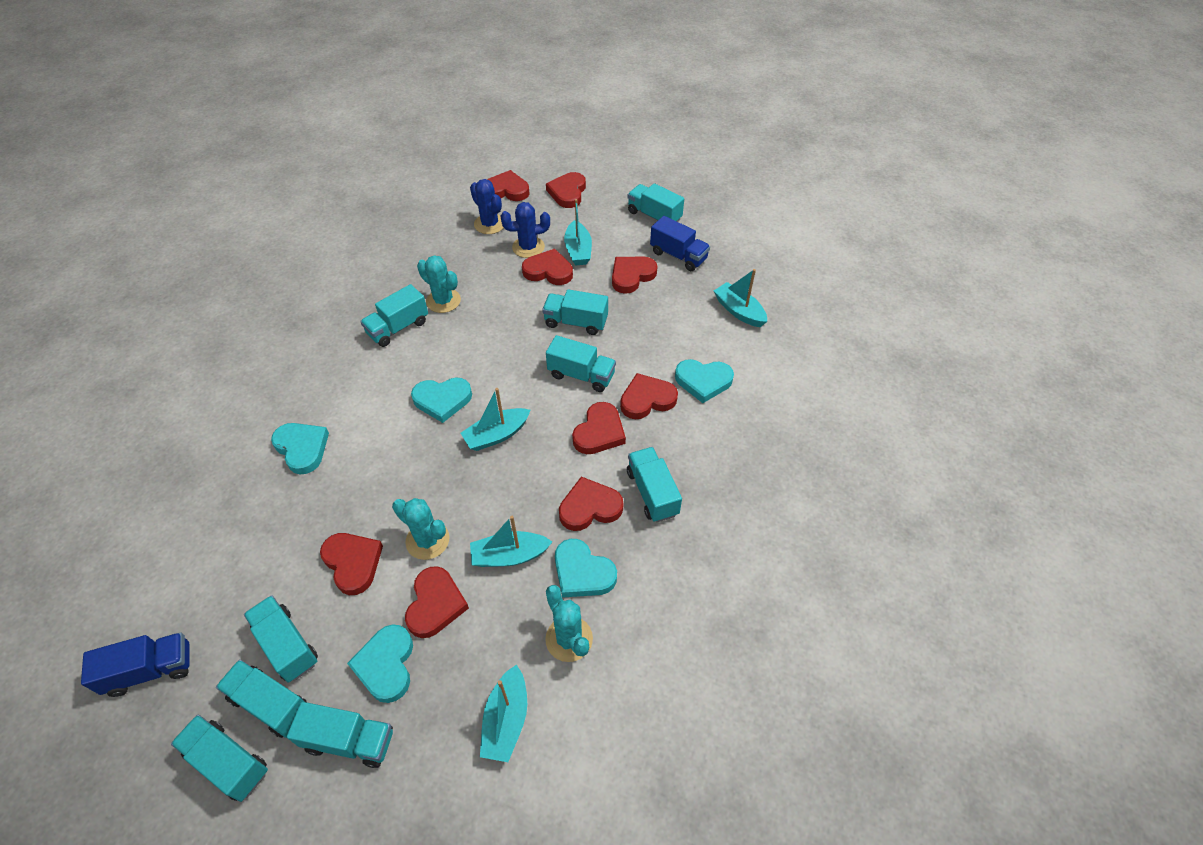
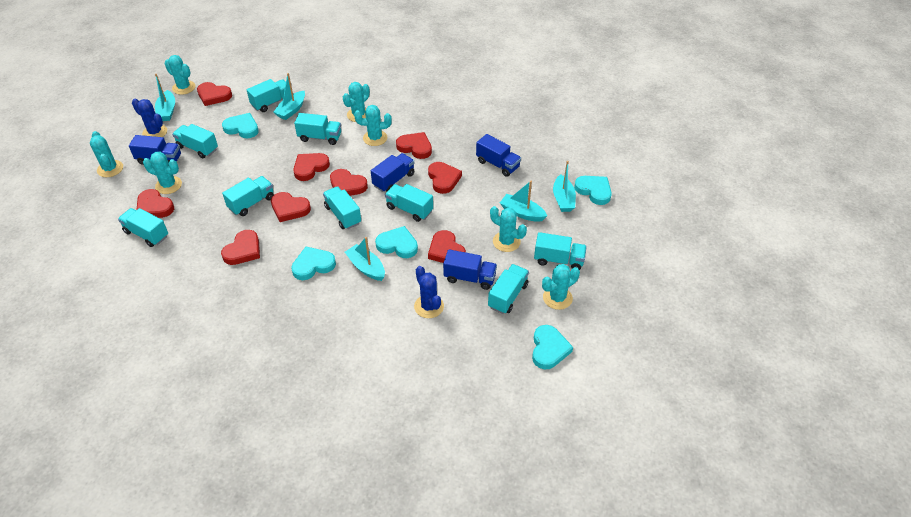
blue truck: 2 -> 4
turquoise cactus: 3 -> 7

